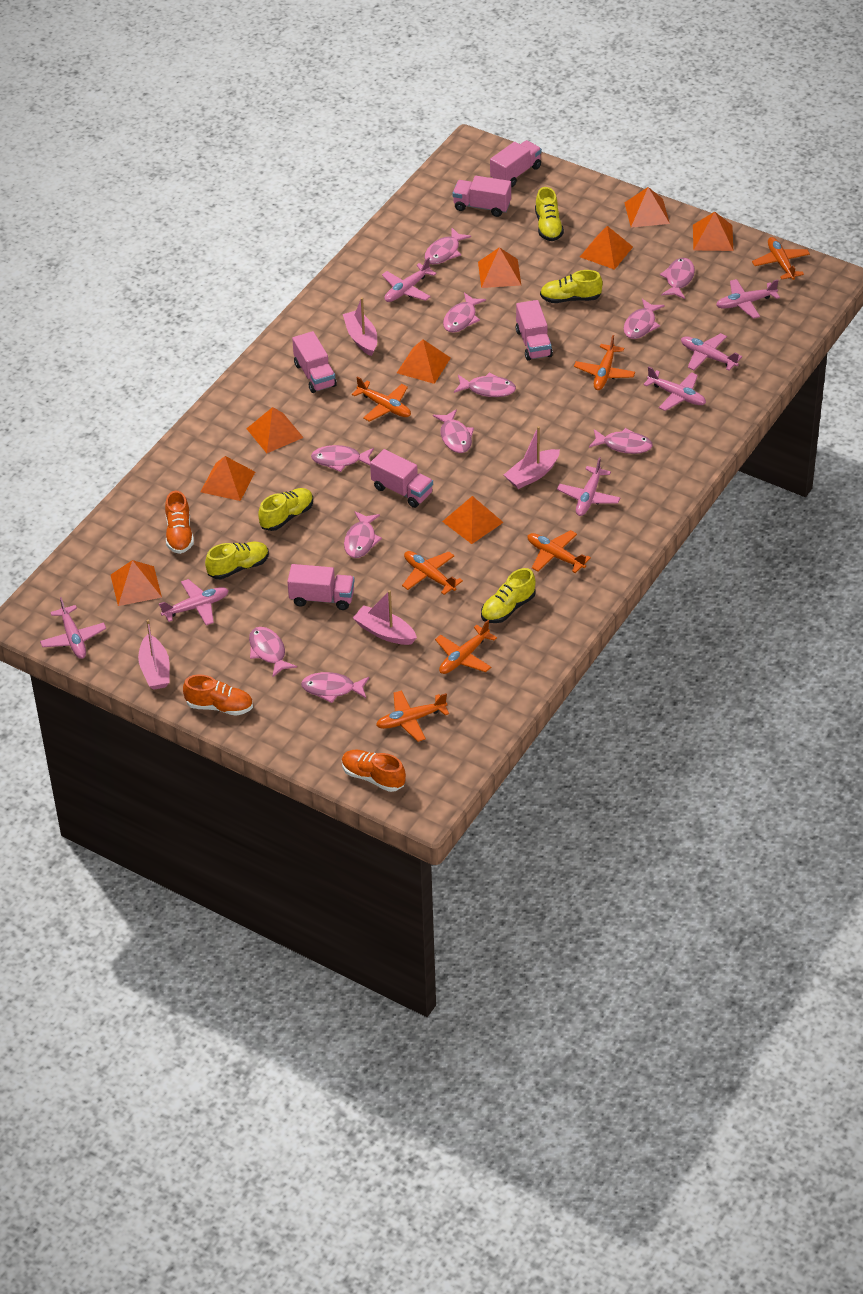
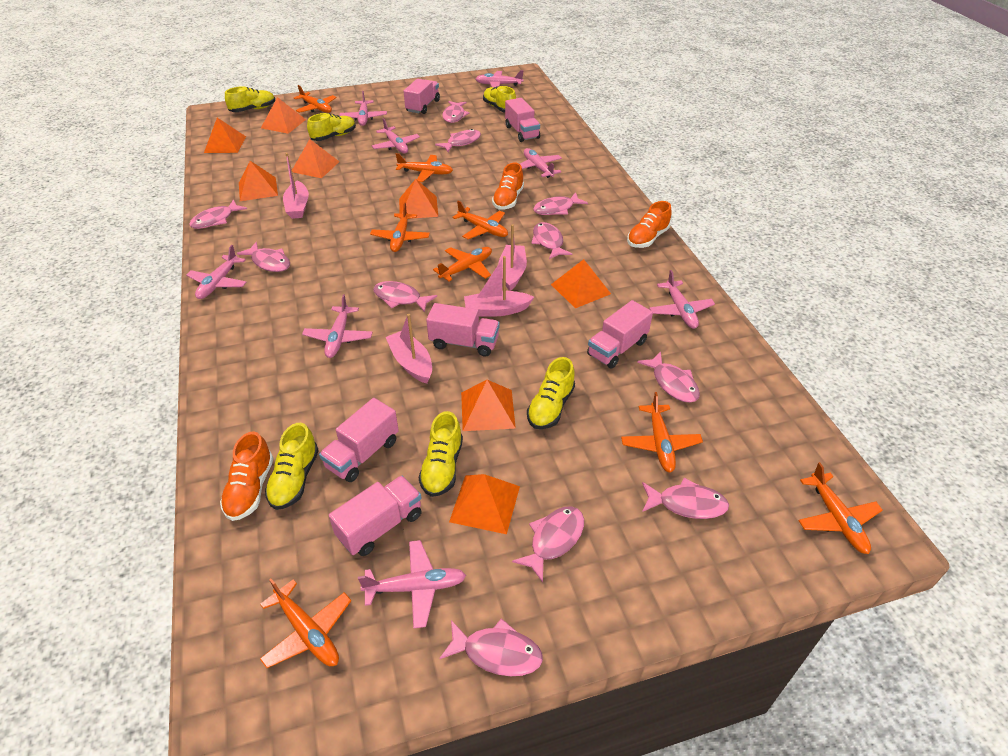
orange plane: 7 -> 8
orange pyramid: 9 -> 8
pink plane: 7 -> 8
yellow shoe: 5 -> 6

